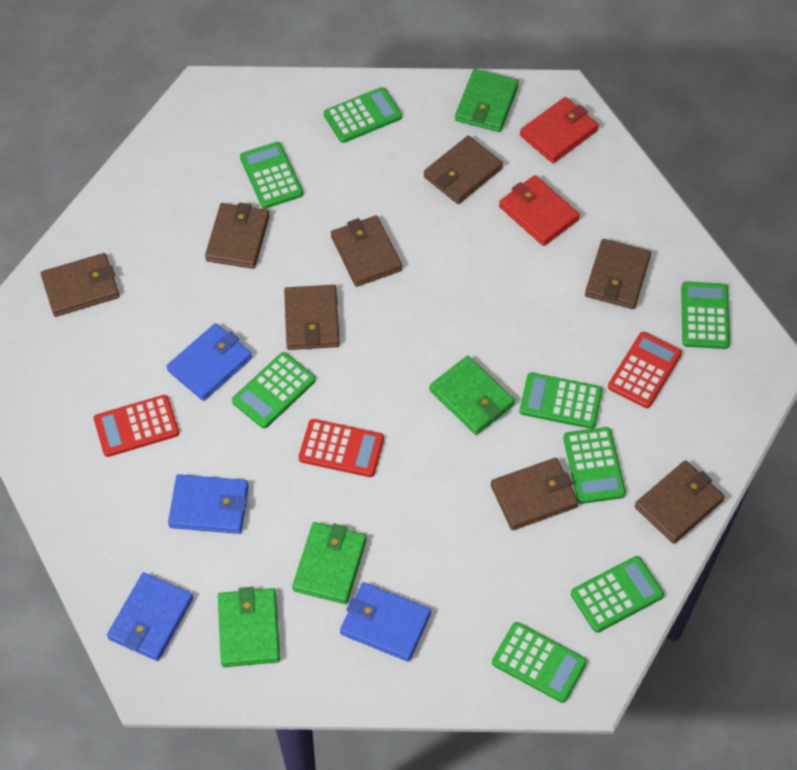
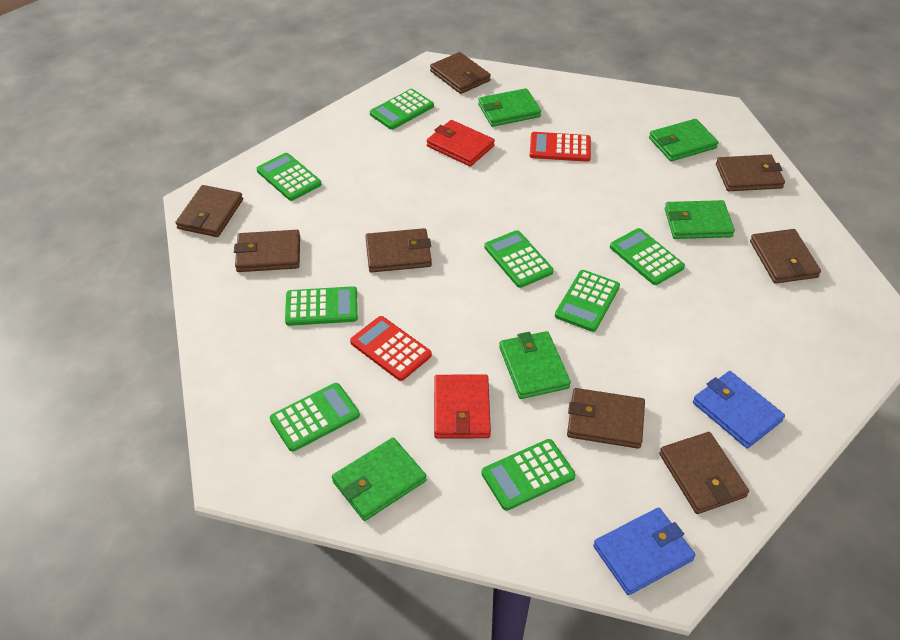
blue wallet: 4 -> 2
green wallet: 4 -> 5
red calculator: 3 -> 2

